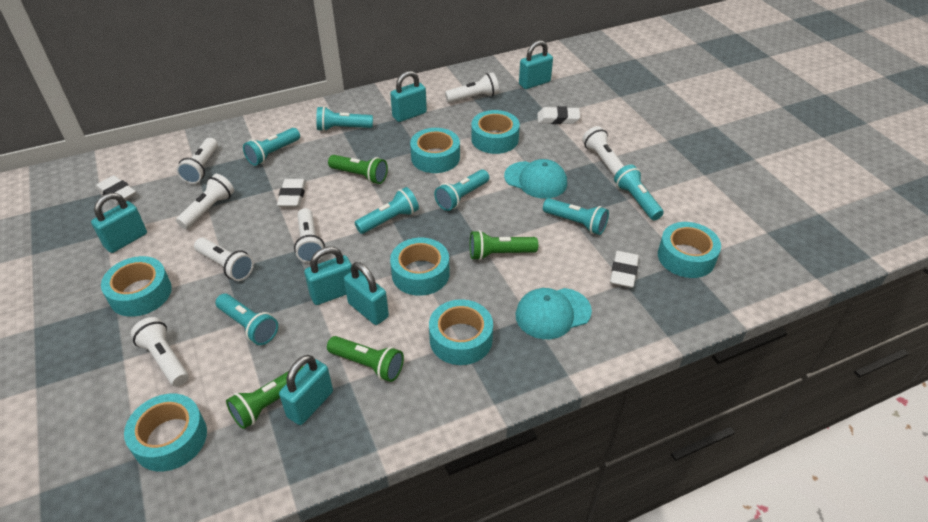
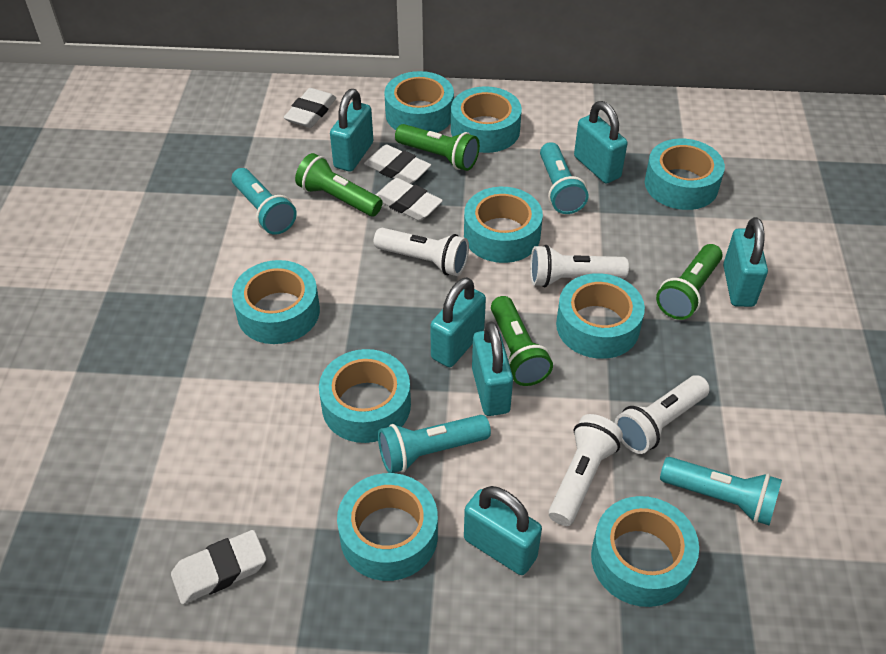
turquoise cap: 2 -> 0
turquoise flashlight: 7 -> 4
turquoise tape: 7 -> 9
white flashlight: 7 -> 4

